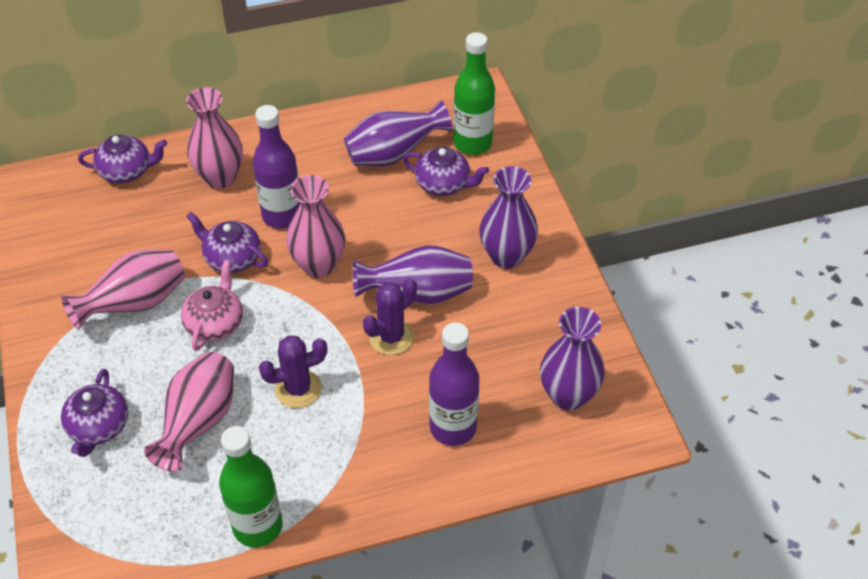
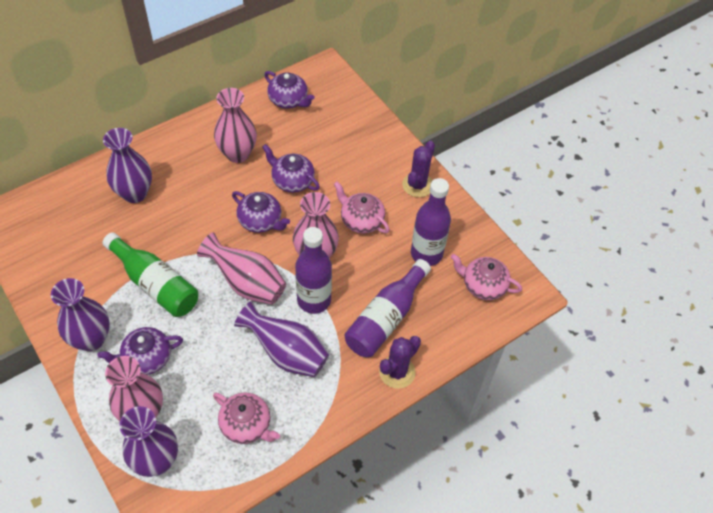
green bottle: 2 -> 1
pink teapot: 1 -> 3
purple bottle: 2 -> 3

